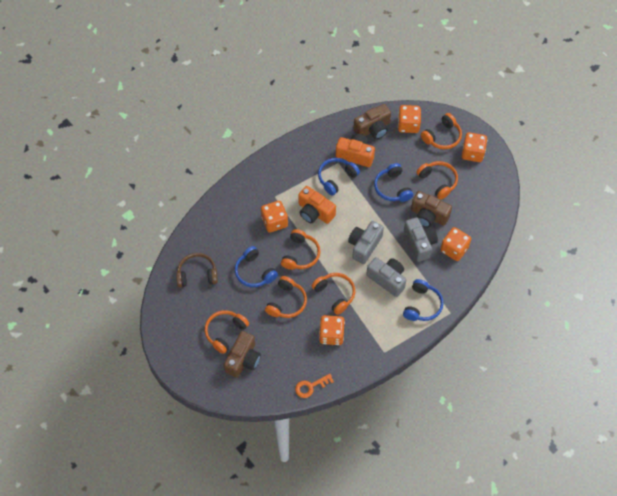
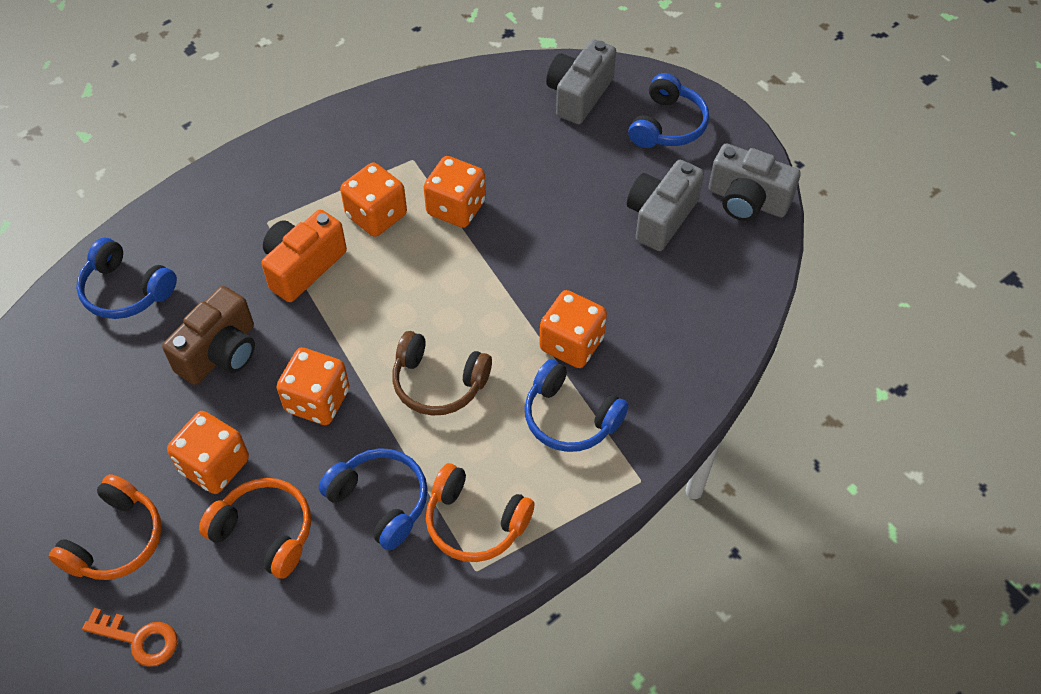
brown camera: 3 -> 1
orange camera: 2 -> 1
orange headphones: 6 -> 3

